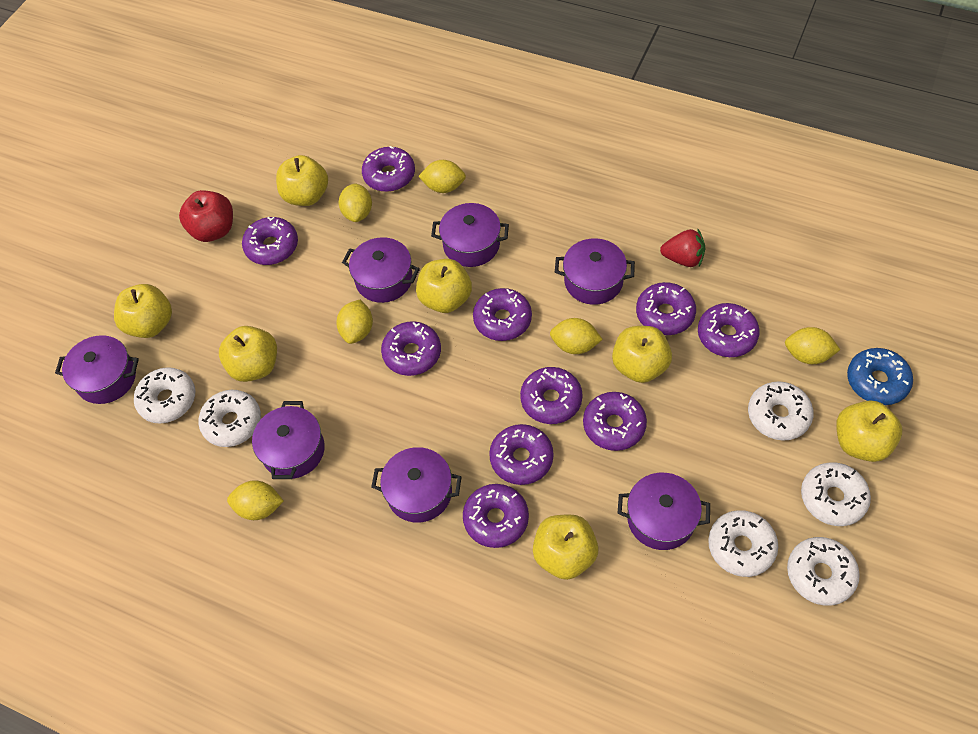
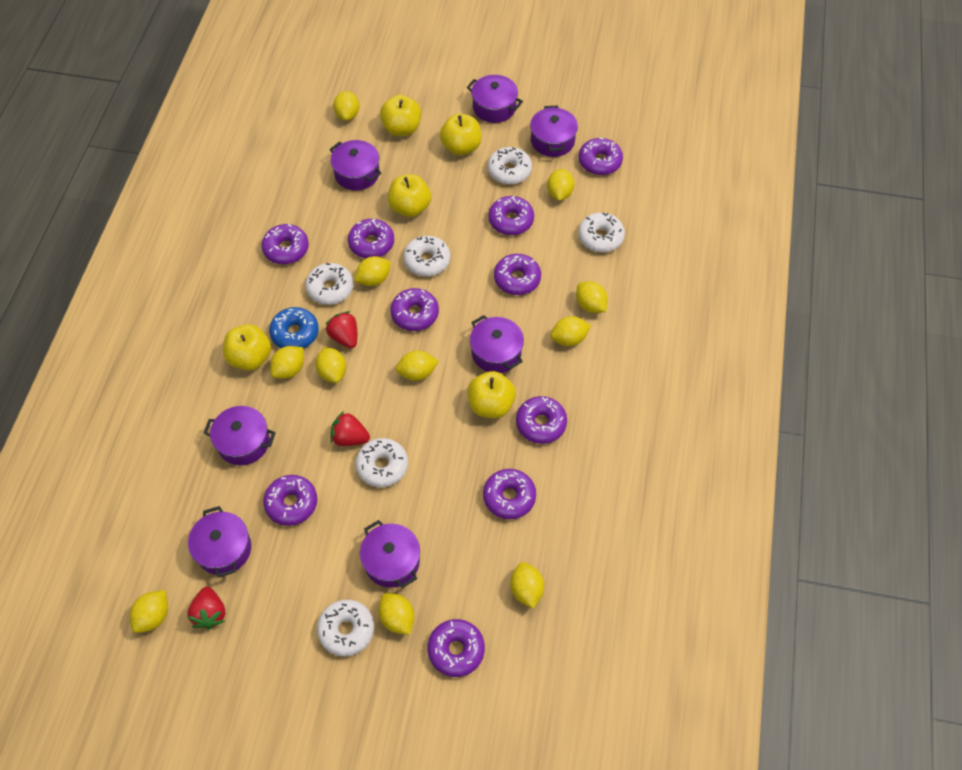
red apple: 1 -> 0
red strawberry: 1 -> 3
yellow apple: 7 -> 5
yellow lemon: 6 -> 11

